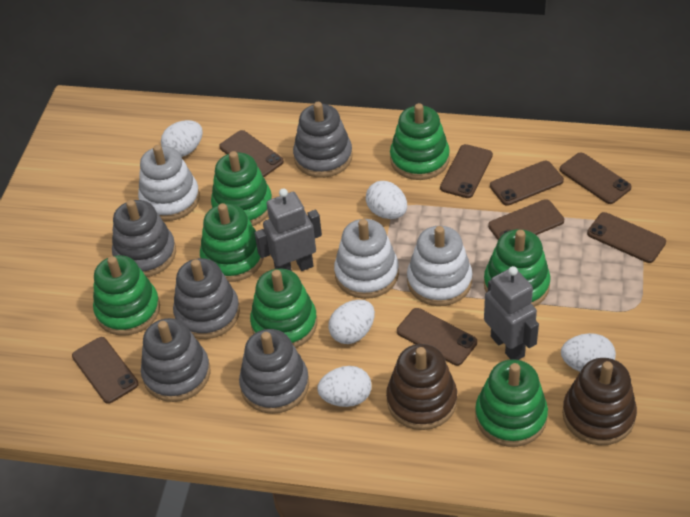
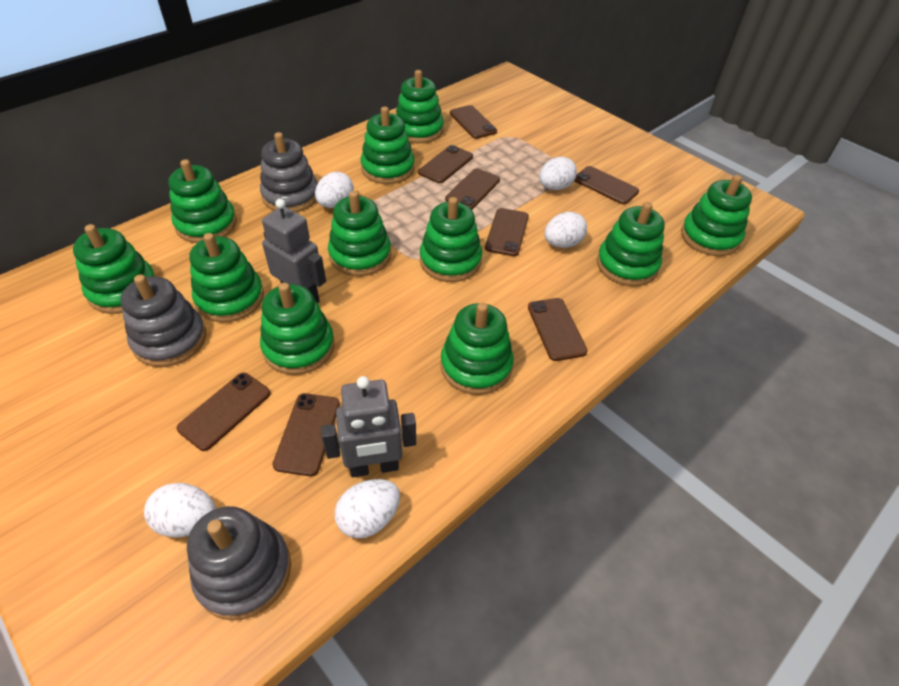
brown stacking toy: 2 -> 0
green stacking toy: 7 -> 11
grey stacking toy: 5 -> 3
white stacking toy: 3 -> 0

